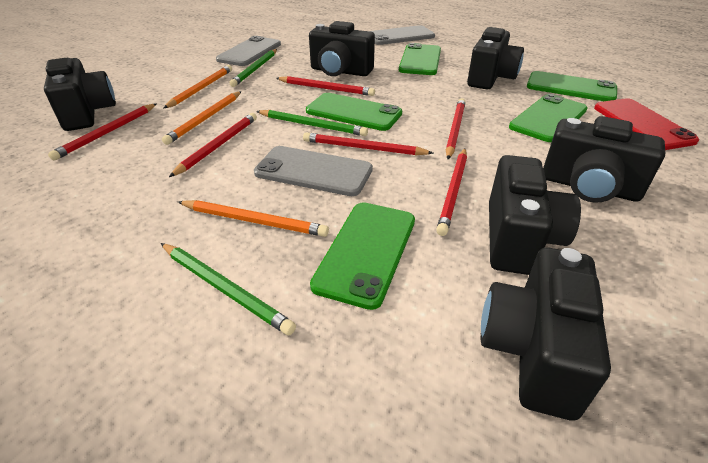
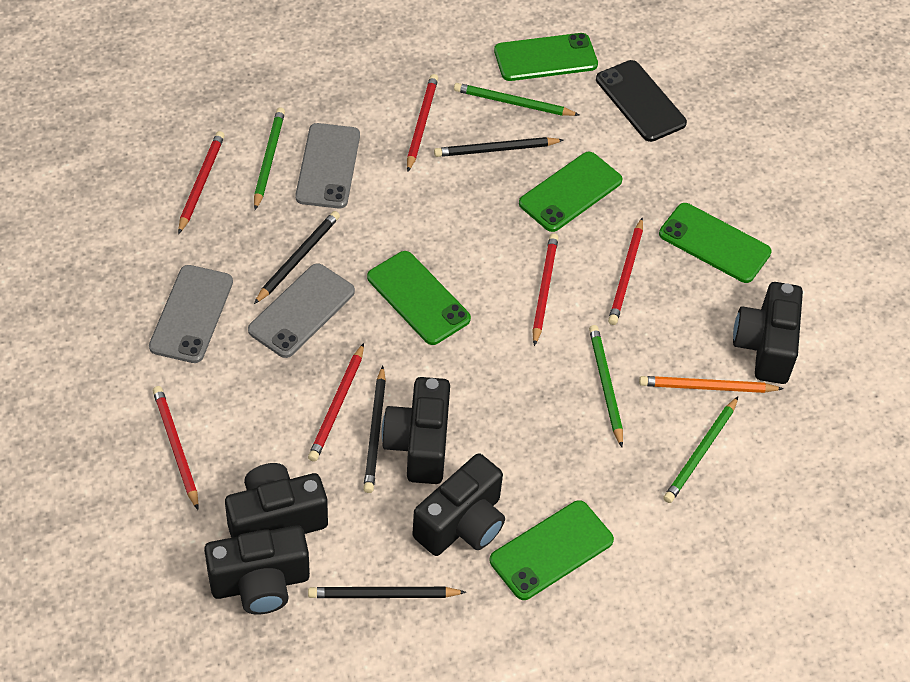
black camera: 6 -> 5
black pencil: 0 -> 4
black phone: 0 -> 1
green pencil: 3 -> 4
orange pencil: 3 -> 1
red phone: 1 -> 0

